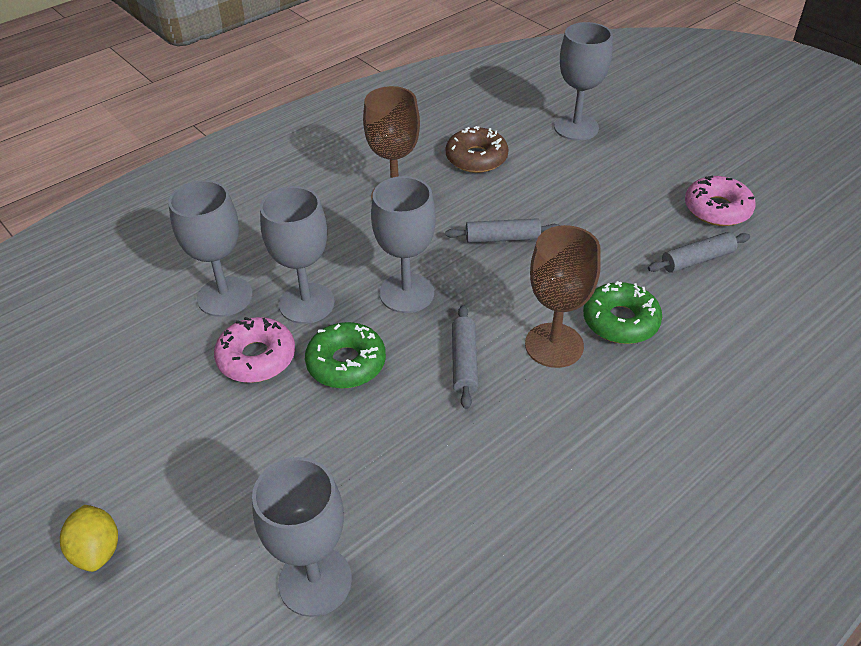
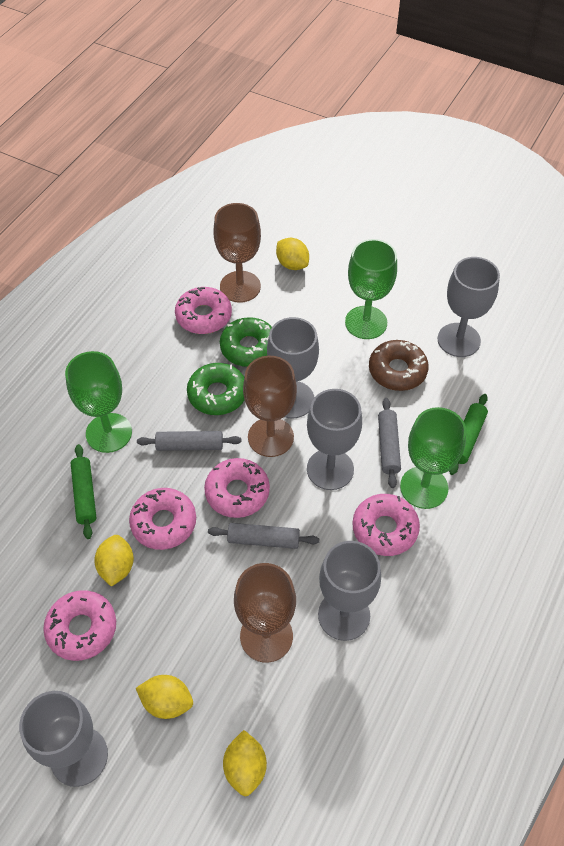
brown goblet: 2 -> 3
green goblet: 0 -> 3
green rolling pin: 0 -> 2
pink donut: 2 -> 5
yellow lemon: 1 -> 4

